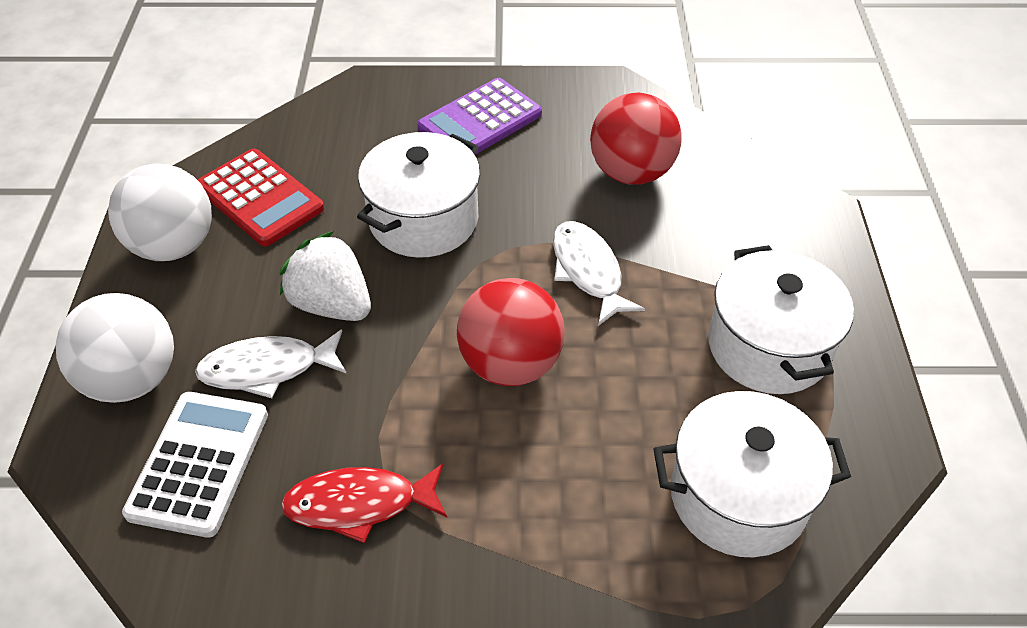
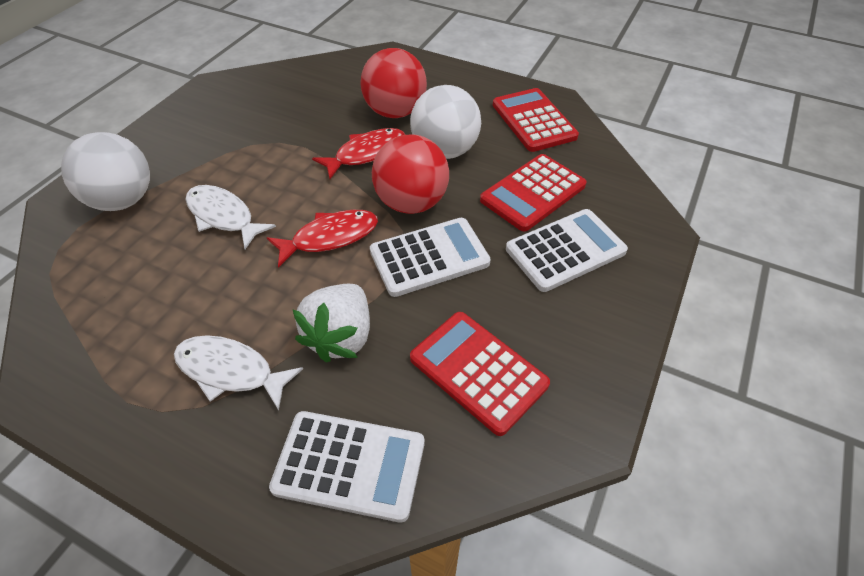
purple calculator: 1 -> 0
red calculator: 1 -> 3
red fish: 1 -> 2
white calculator: 1 -> 3
white pot: 3 -> 0

